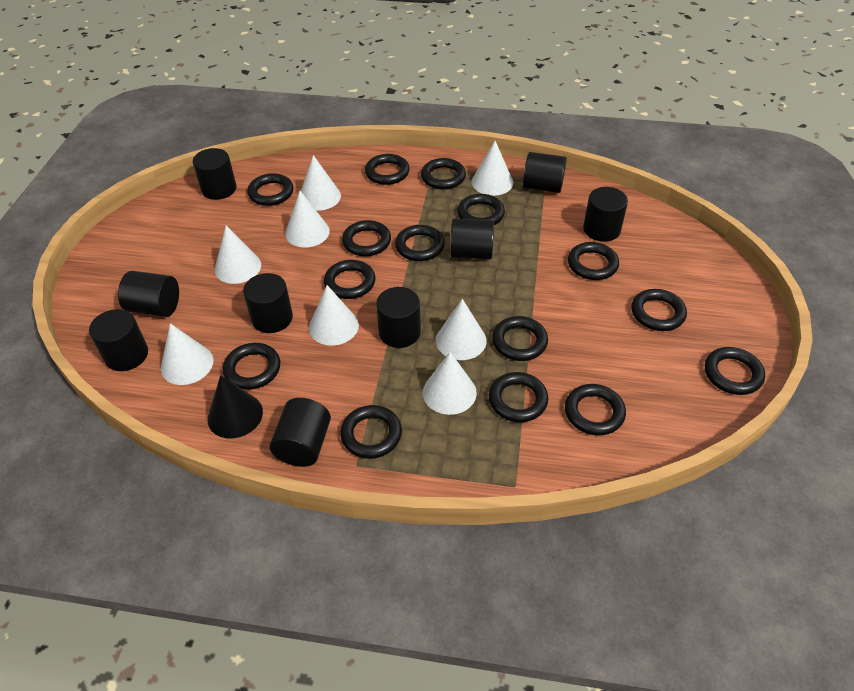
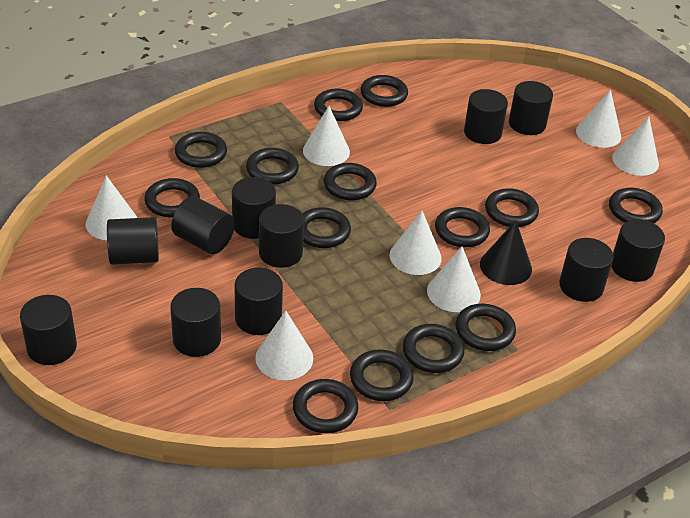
black cylinder: 9 -> 11
black ring: 15 -> 14
white cone: 8 -> 7

